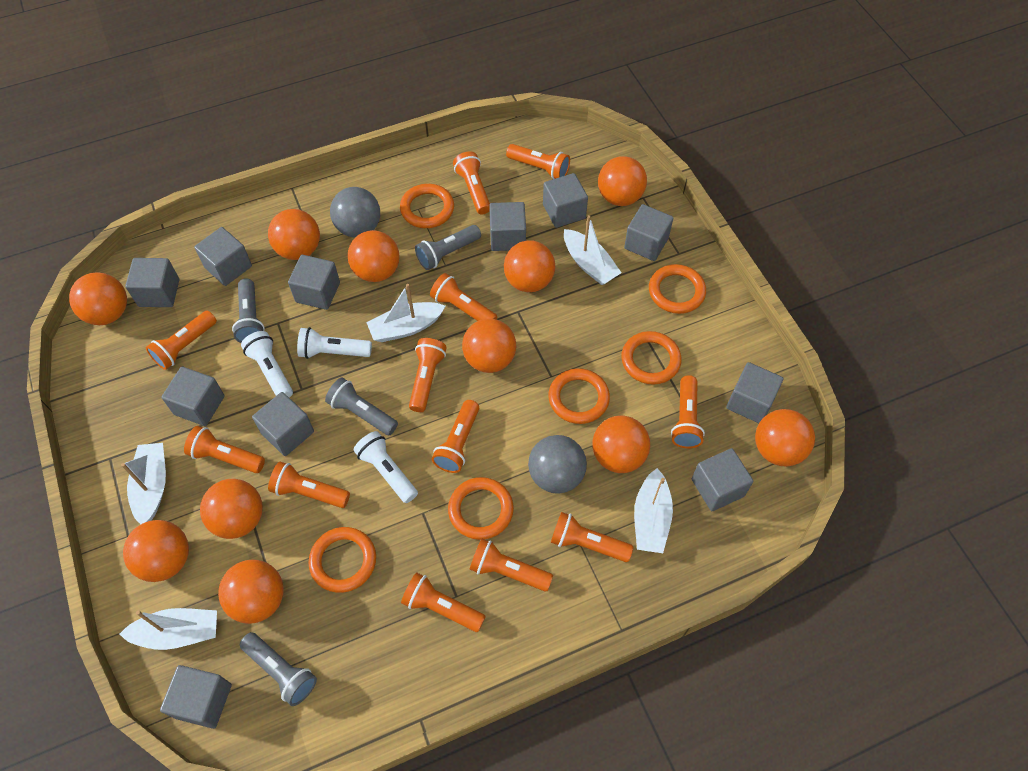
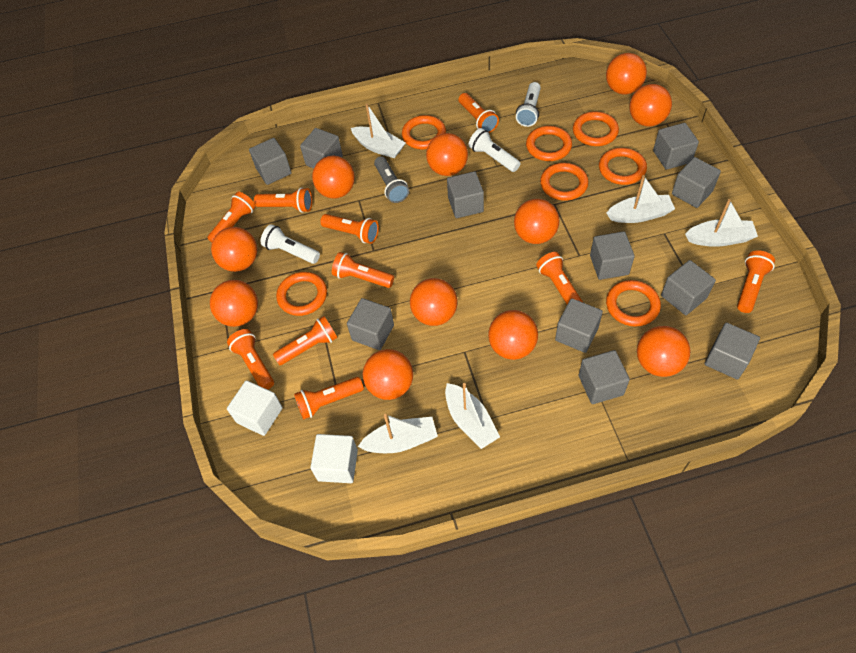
grey ball: 2 -> 0
grey flashlight: 4 -> 1
orange flashlight: 12 -> 10
orange ring: 6 -> 7
white cube: 0 -> 2

